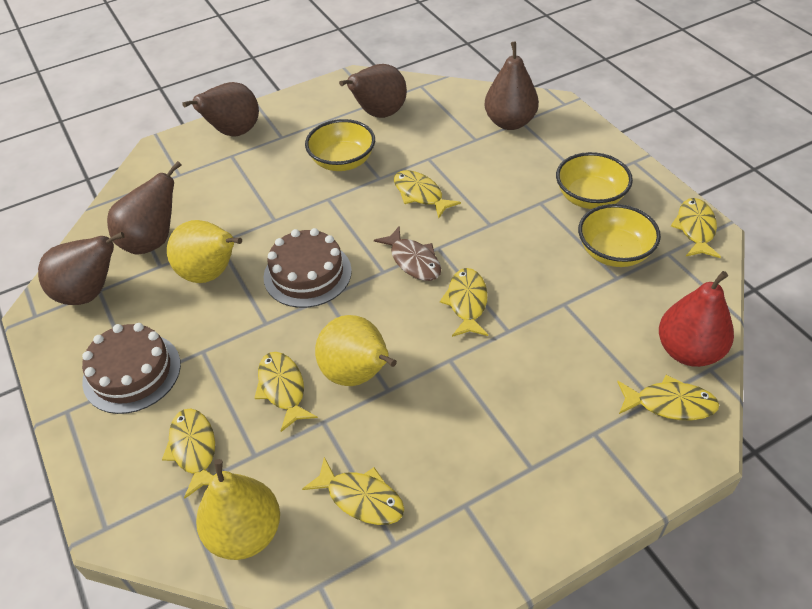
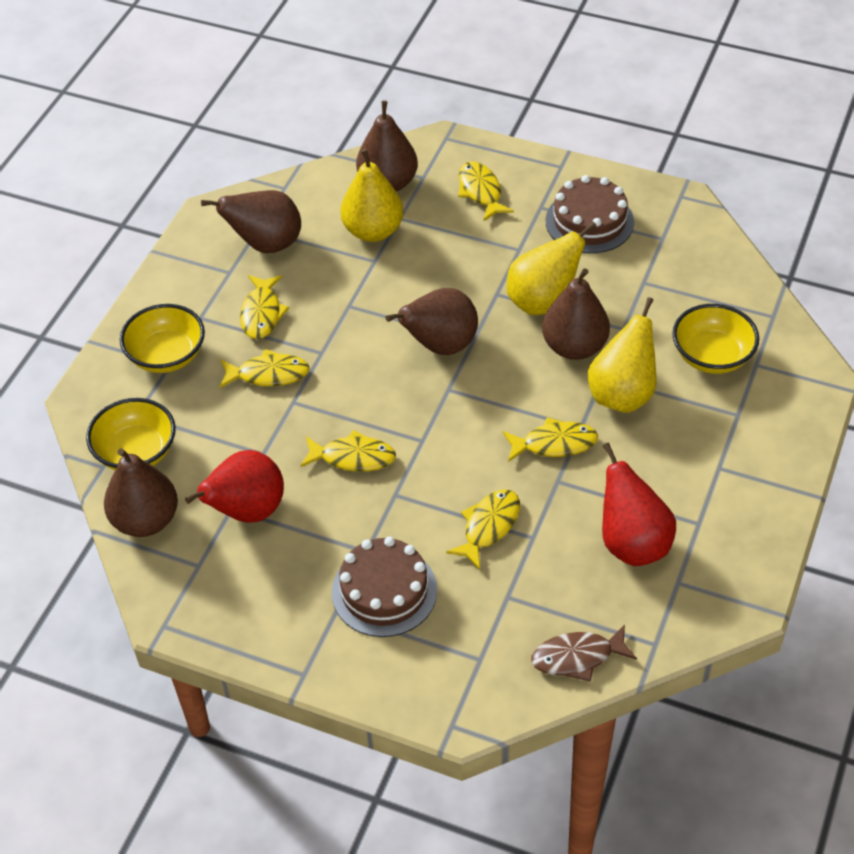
red pear: 1 -> 2
yellow fish: 7 -> 6

